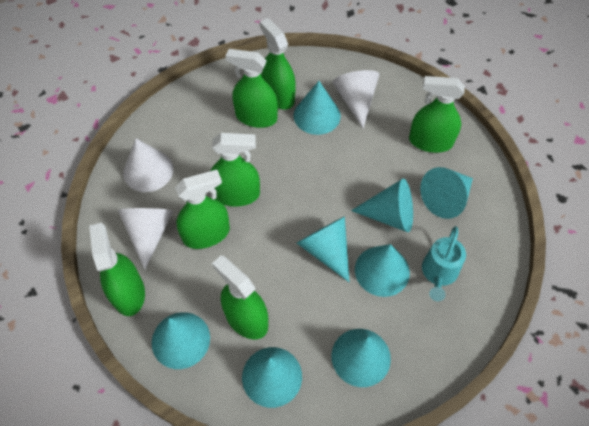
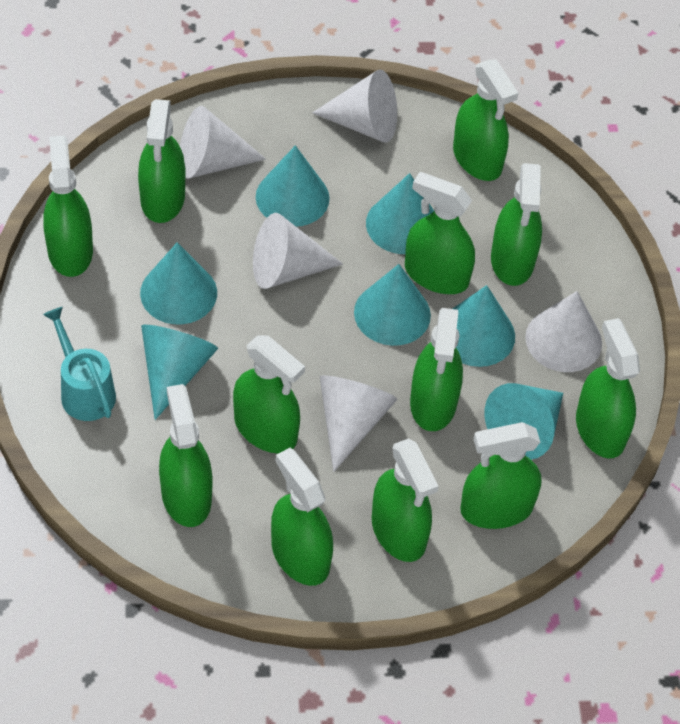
green spray bottle: 7 -> 12
turquoise cone: 8 -> 7
white cone: 3 -> 5

